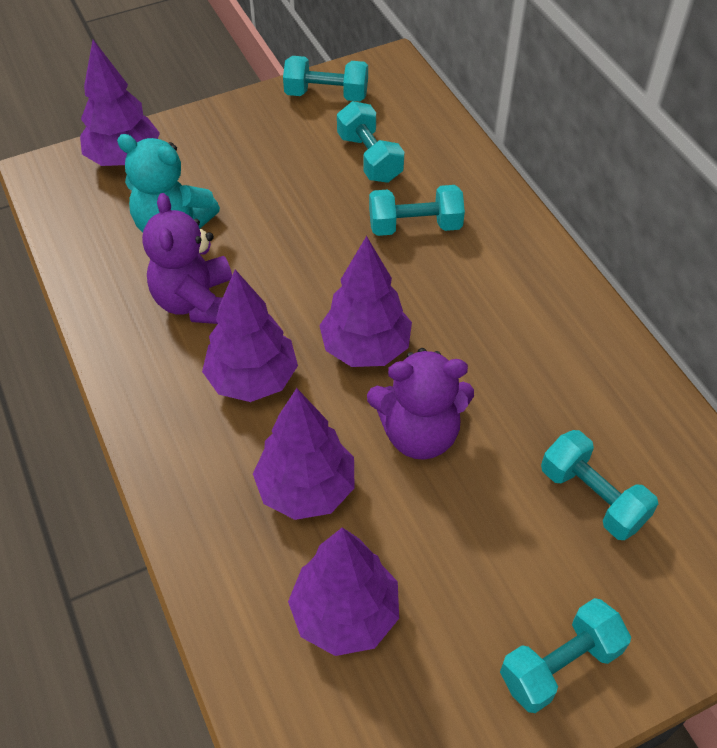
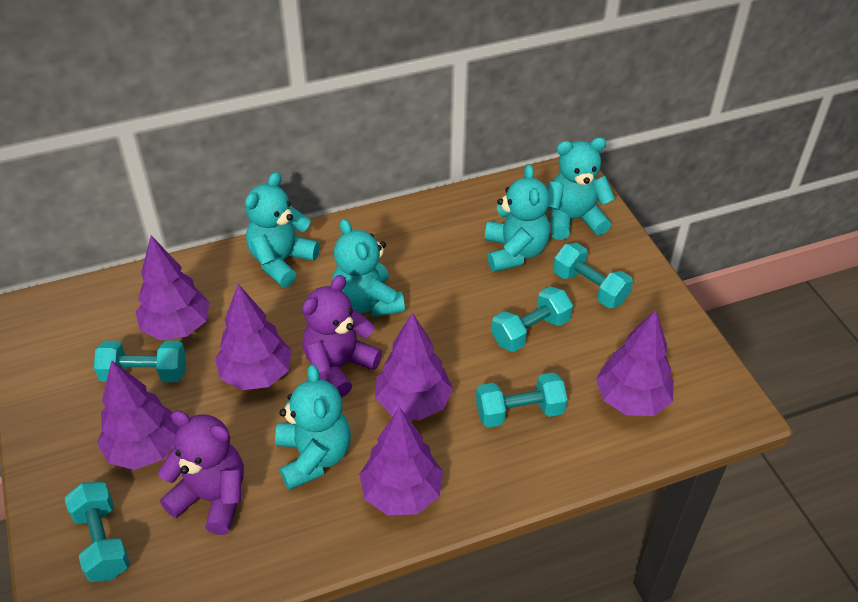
purple tree: 5 -> 6
turquoise teddy bear: 1 -> 5

